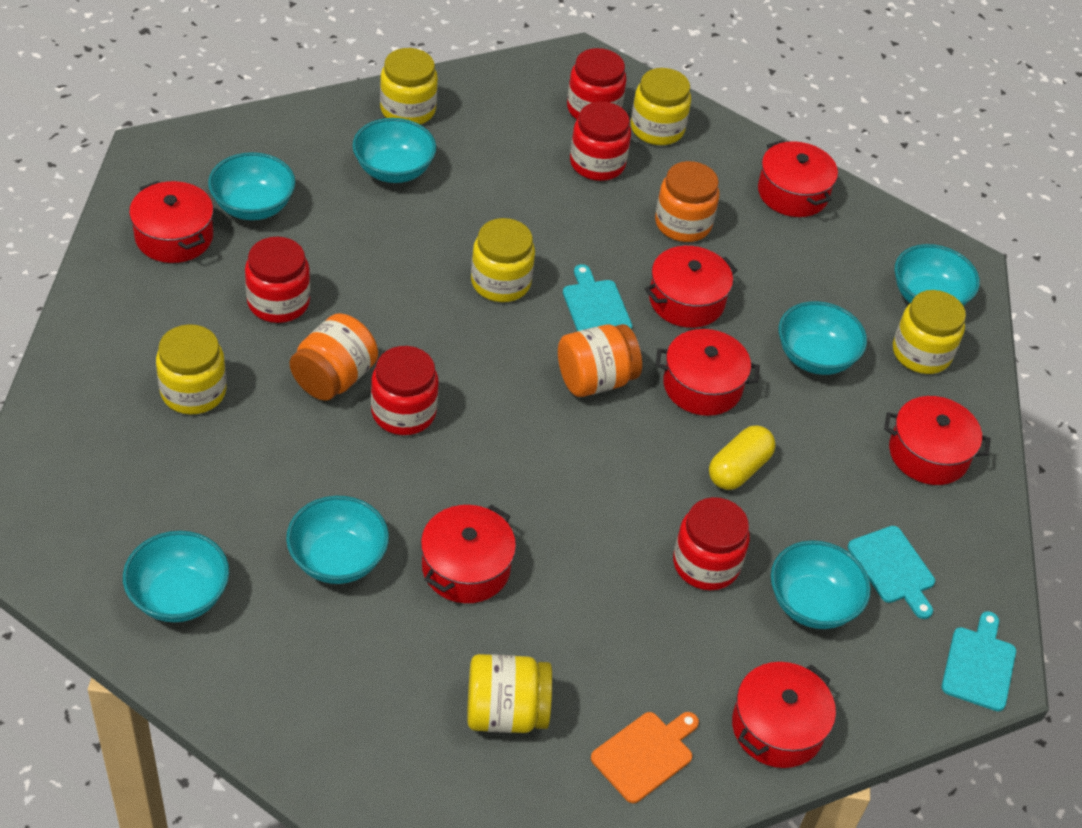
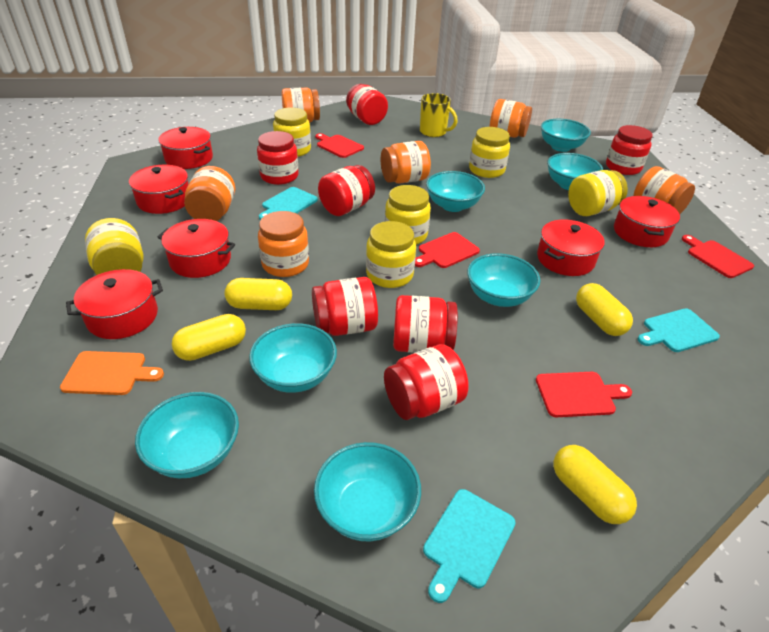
orange jar: 3 -> 6
red cutting board: 0 -> 4
red jar: 5 -> 7
red pot: 7 -> 6
yellow capsule: 1 -> 4
yellow mug: 0 -> 1

